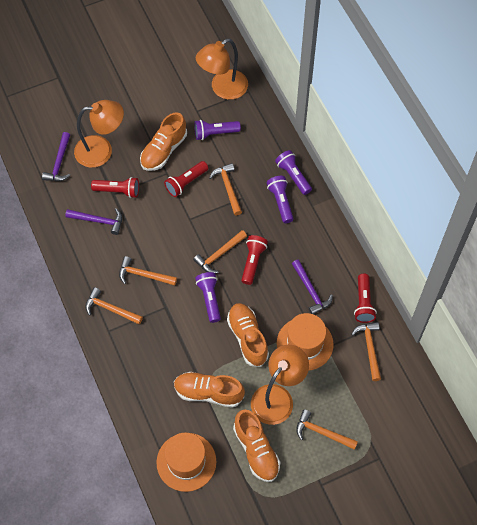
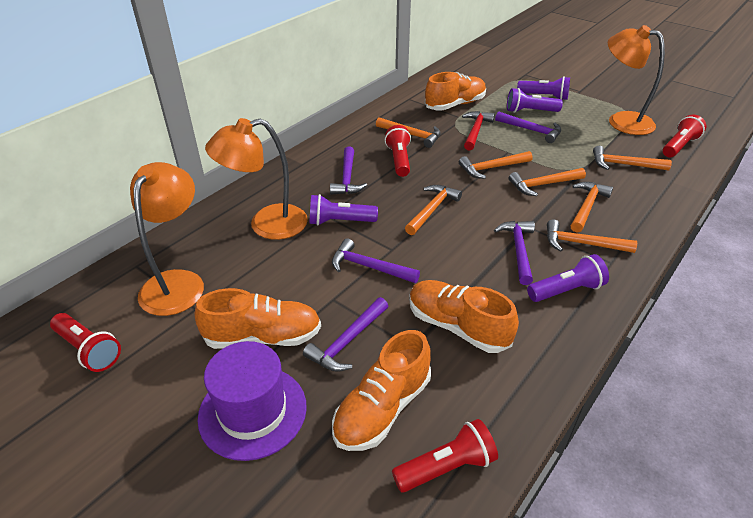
orange hammer: 6 -> 7
orange hat: 2 -> 0
purple hammer: 3 -> 5
purple hat: 0 -> 1
red hammer: 0 -> 1

